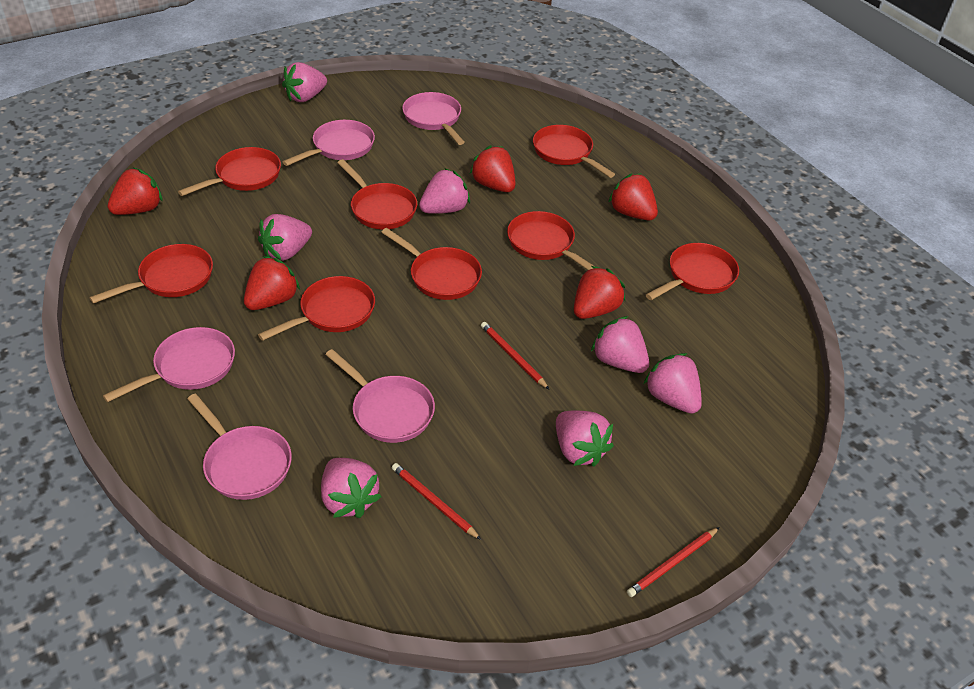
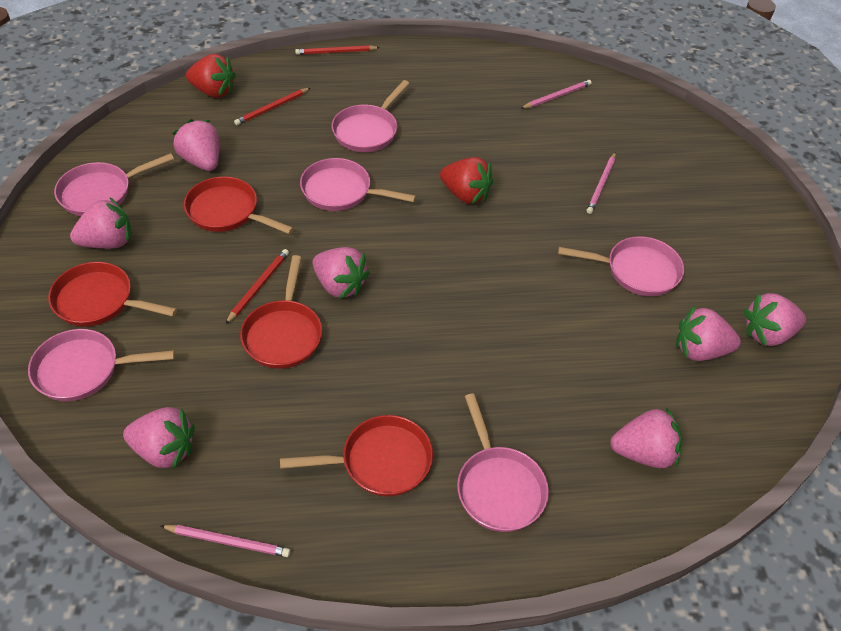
pink pan: 5 -> 6
pink pencil: 0 -> 3
red pan: 8 -> 4
red strawberry: 5 -> 2

